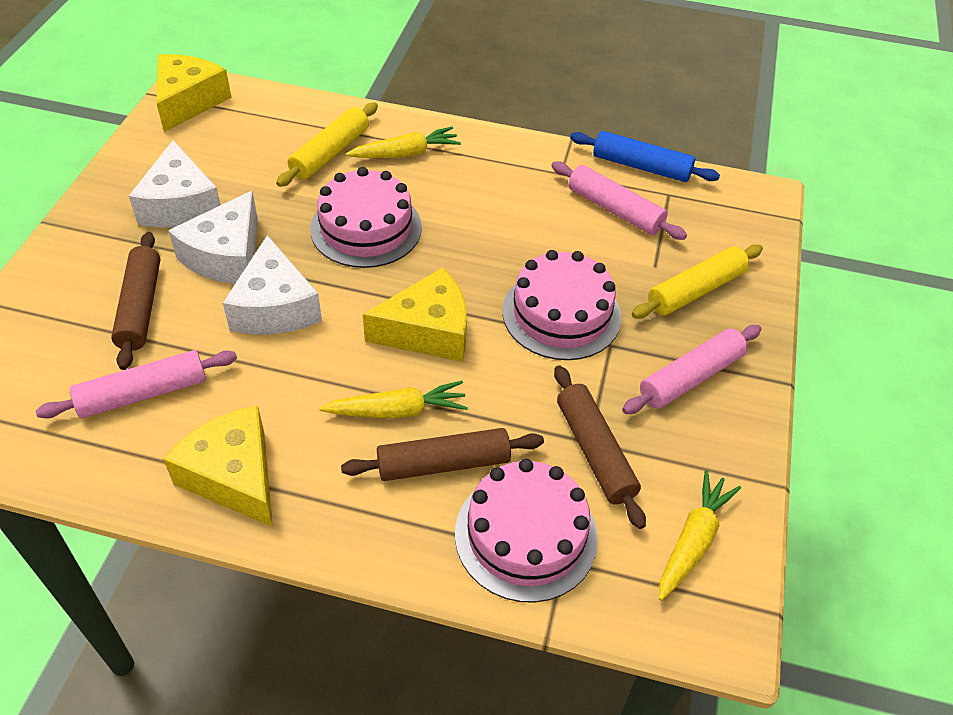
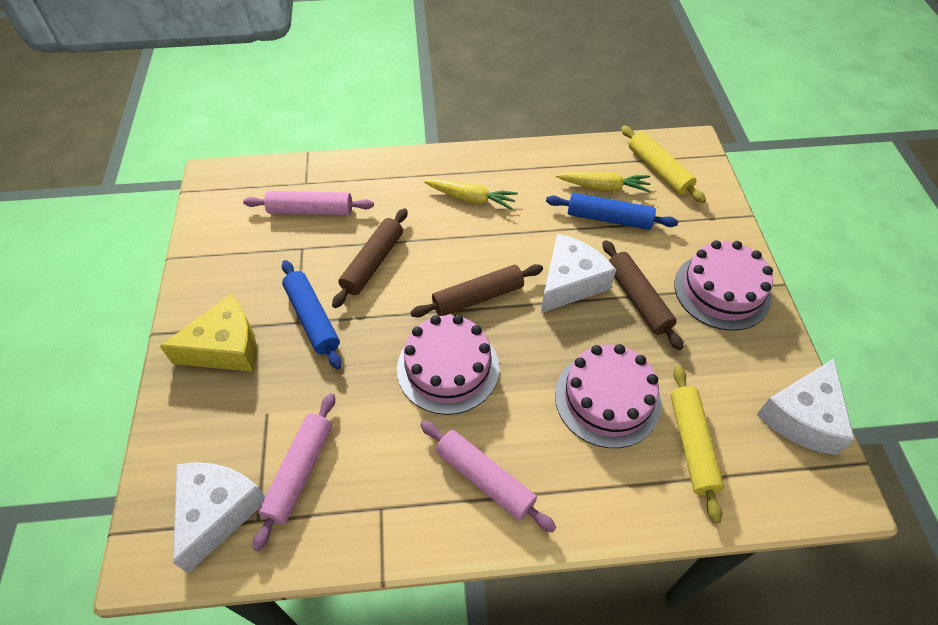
blue rolling pin: 1 -> 2
yellow carrot: 3 -> 2
yellow cheese: 3 -> 1

